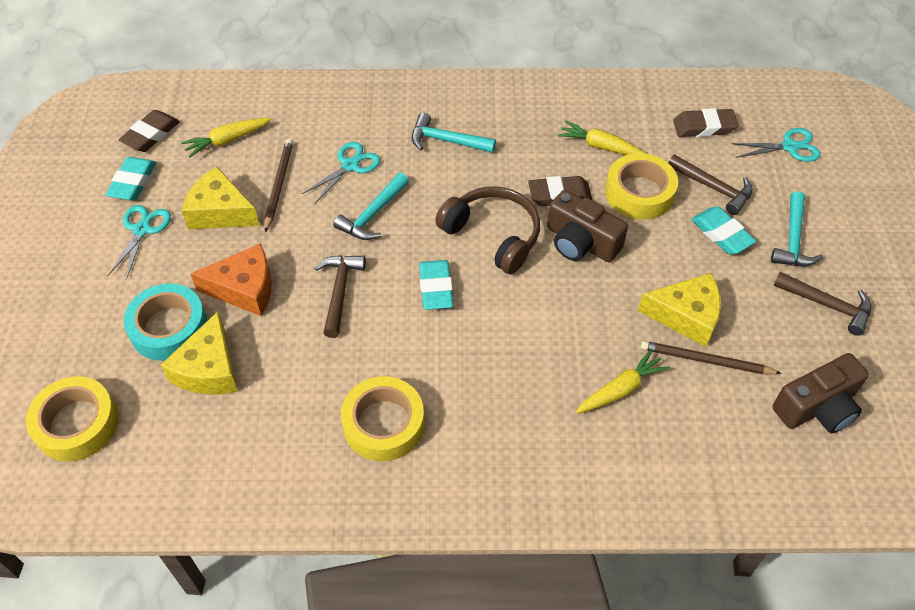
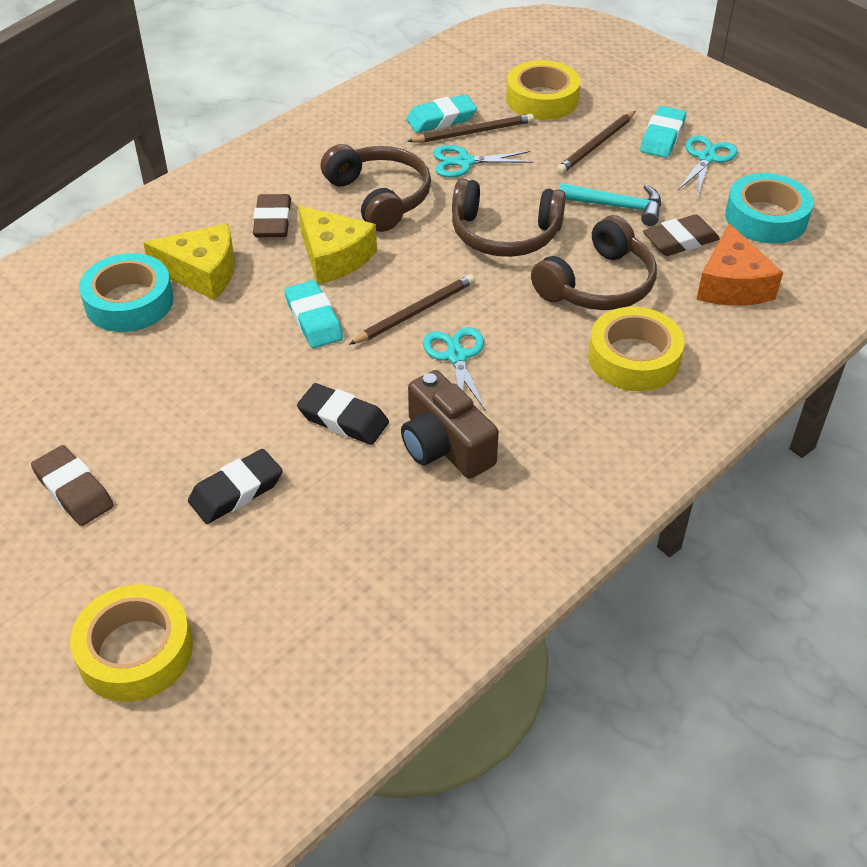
black eraser: 0 -> 2
brown camera: 2 -> 1
brown hammer: 3 -> 0
brown headphones: 1 -> 3
brown pencil: 2 -> 3
turquoise hammer: 3 -> 1
turquoise tape: 1 -> 2
yellow carrot: 3 -> 0
yellow cheese: 3 -> 2

